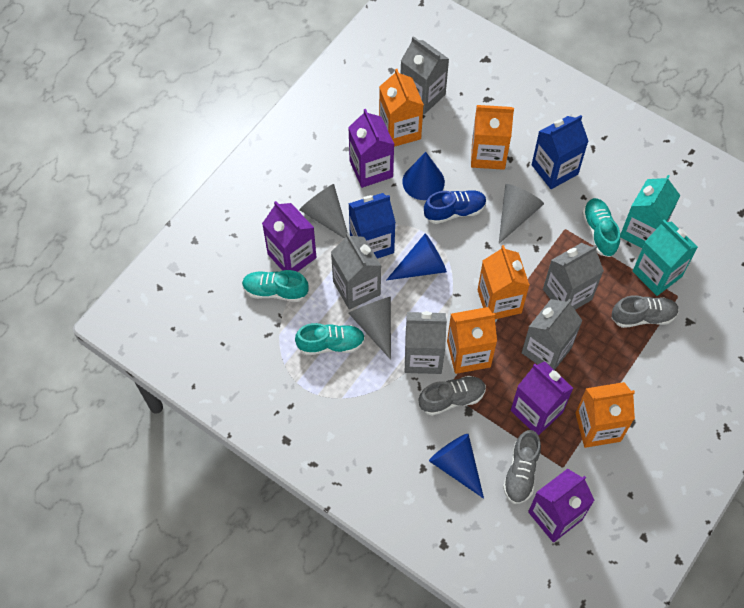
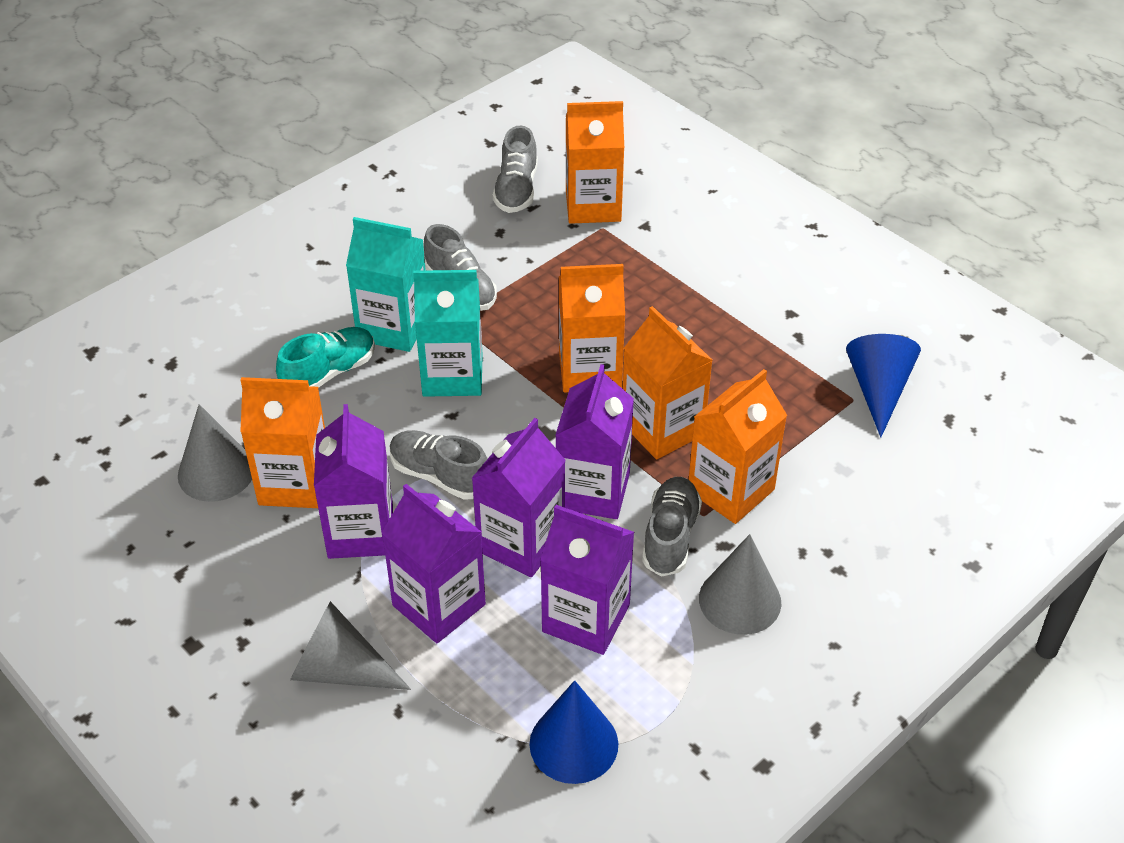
blue carton: 2 -> 0
blue cone: 3 -> 2
blue shoe: 1 -> 0
grey carton: 5 -> 0
grey shoe: 3 -> 4
purple carton: 4 -> 5
turquoise shoe: 3 -> 1

